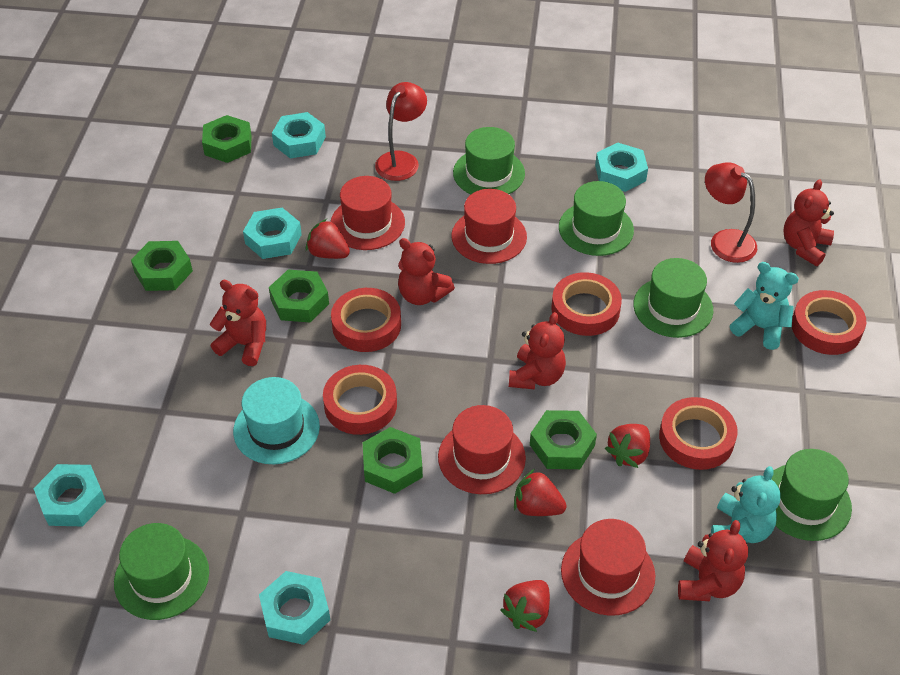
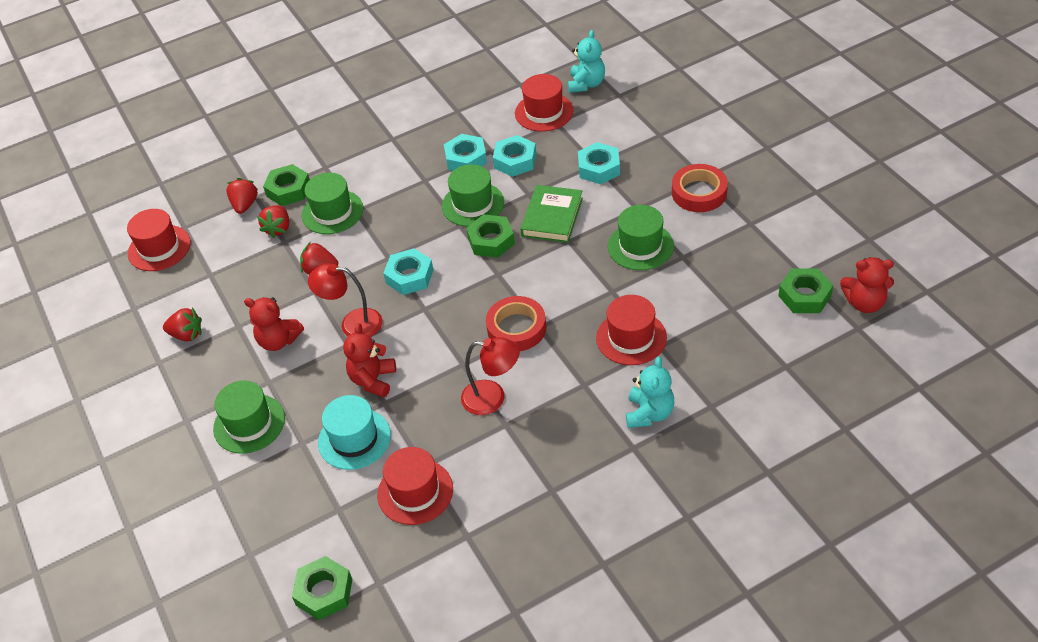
green book: 0 -> 1
green hat: 5 -> 4
green nut: 5 -> 4
red tape: 5 -> 2
red teddy bear: 5 -> 3
turquoise nut: 5 -> 4

